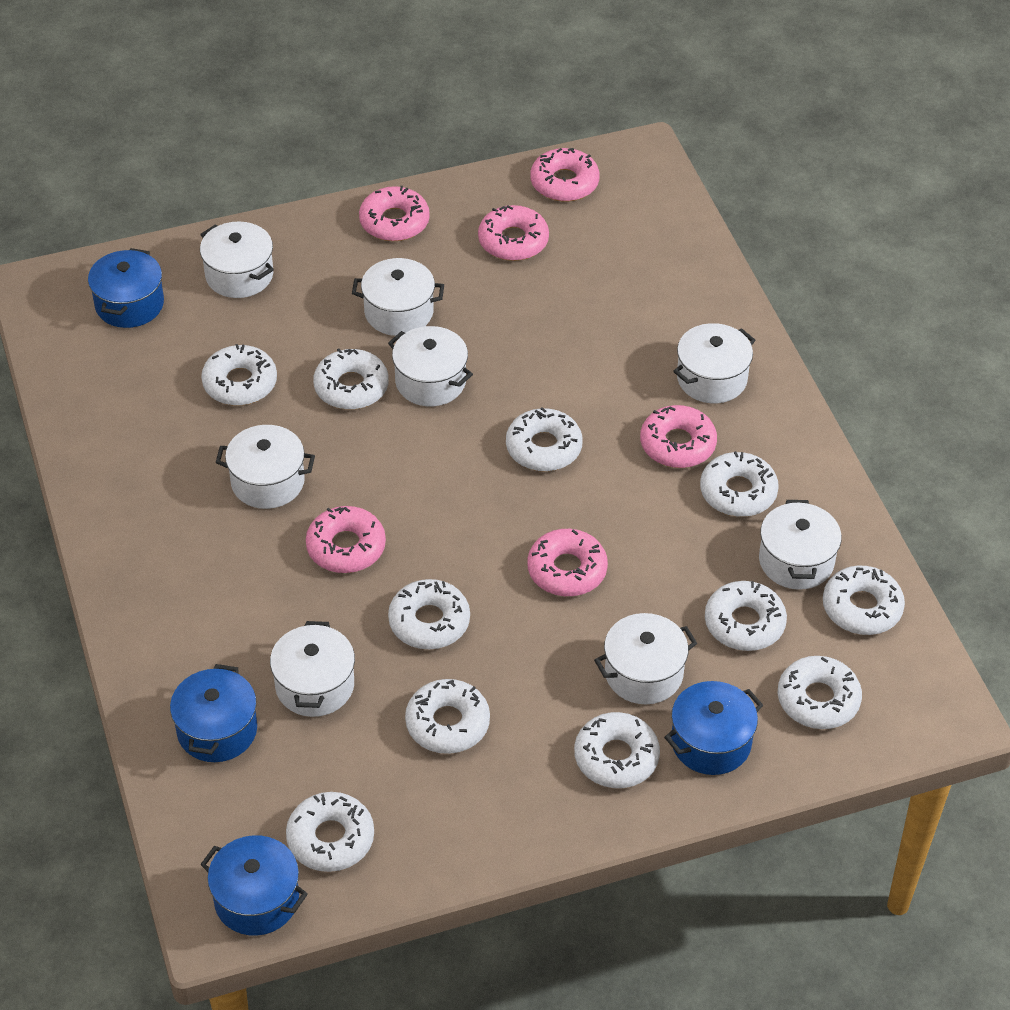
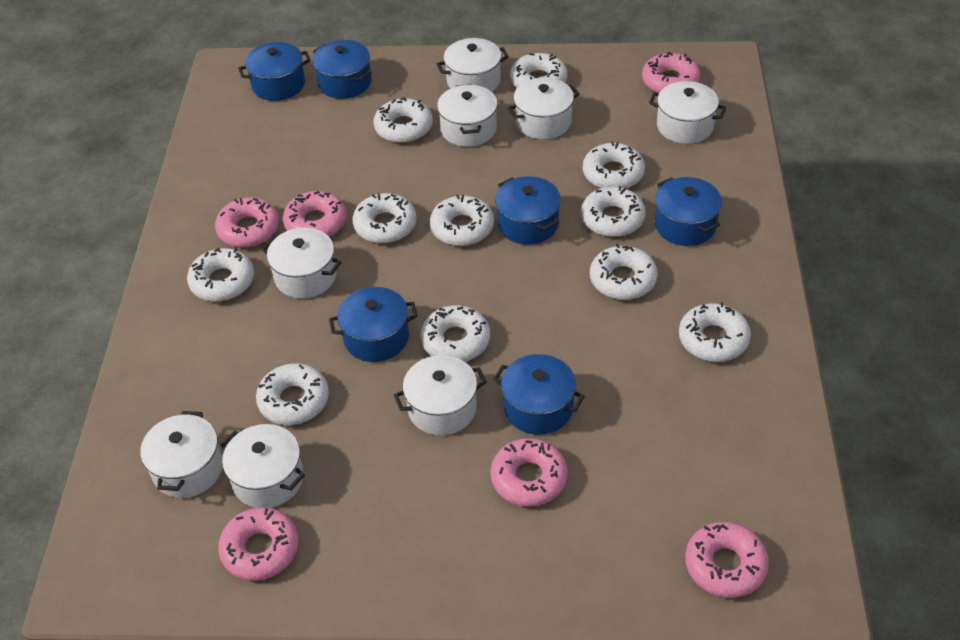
blue pot: 4 -> 6

